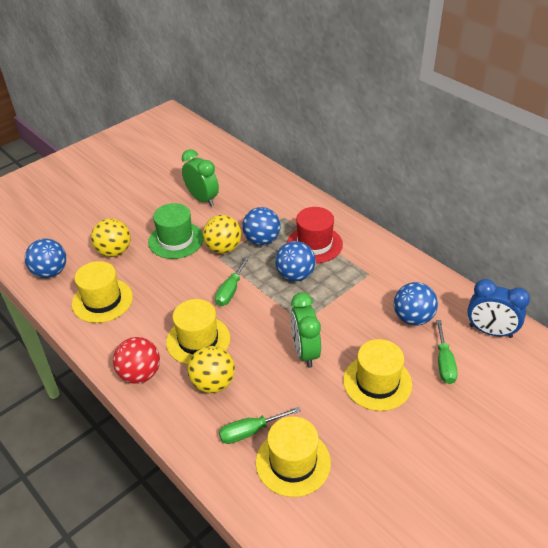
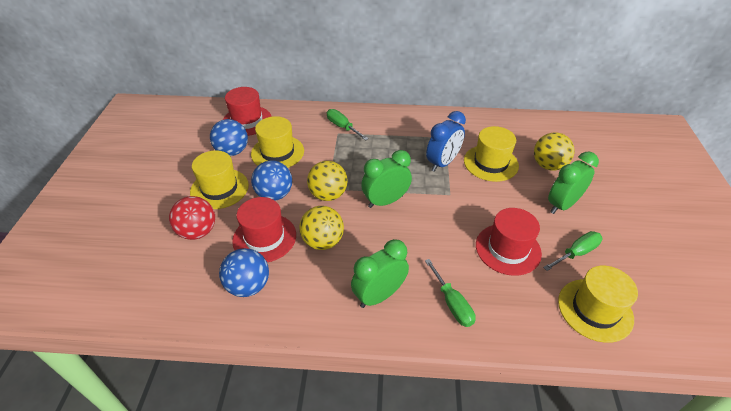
blue ball: 4 -> 3
green clock: 2 -> 3
green hat: 1 -> 0
red hat: 1 -> 3

